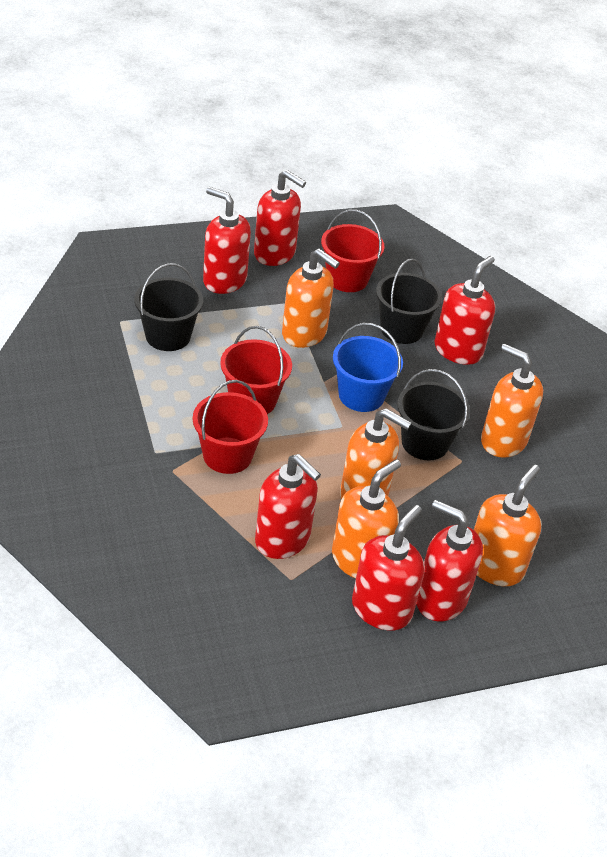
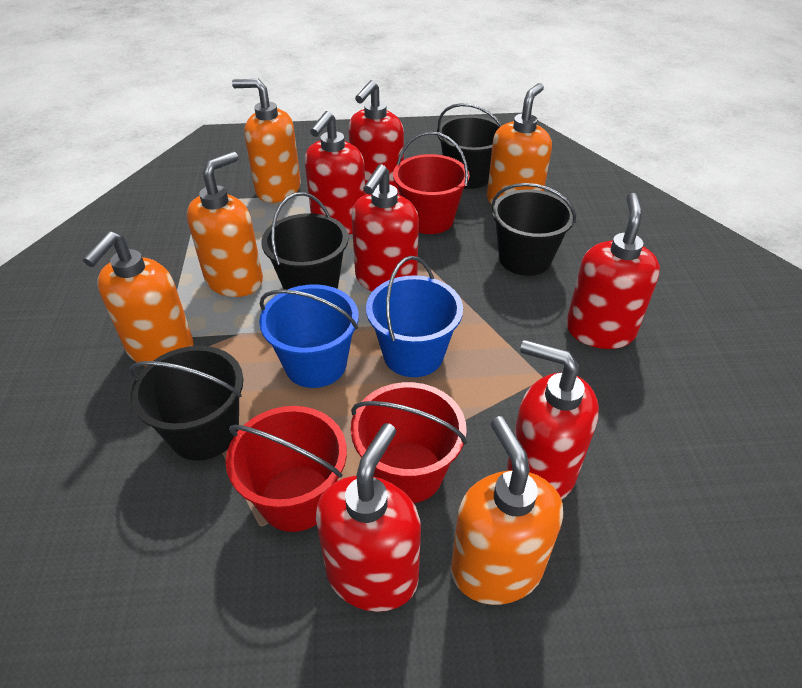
black bucket: 3 -> 4
blue bucket: 1 -> 2

